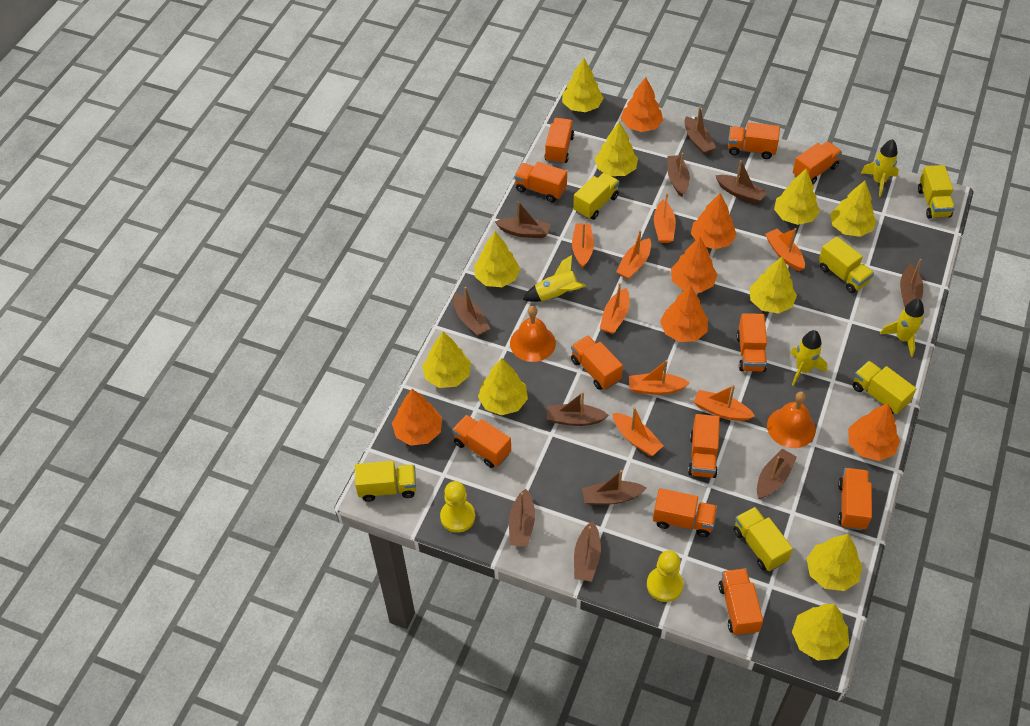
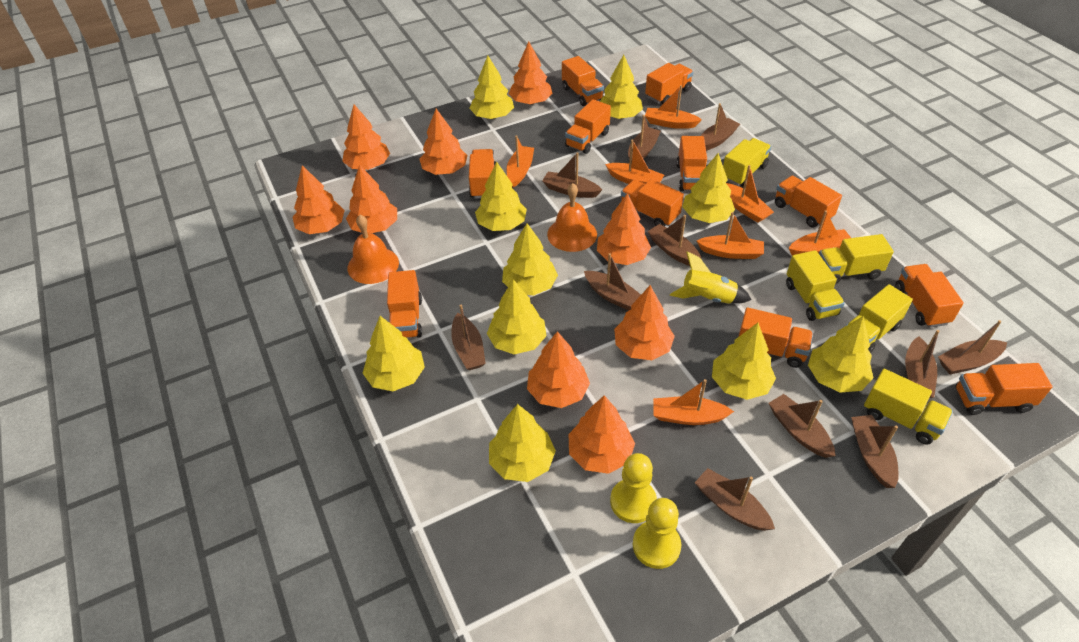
orange boat: 8 -> 7
orange tree: 6 -> 9
yellow rocket: 4 -> 1
yellow truck: 6 -> 5

